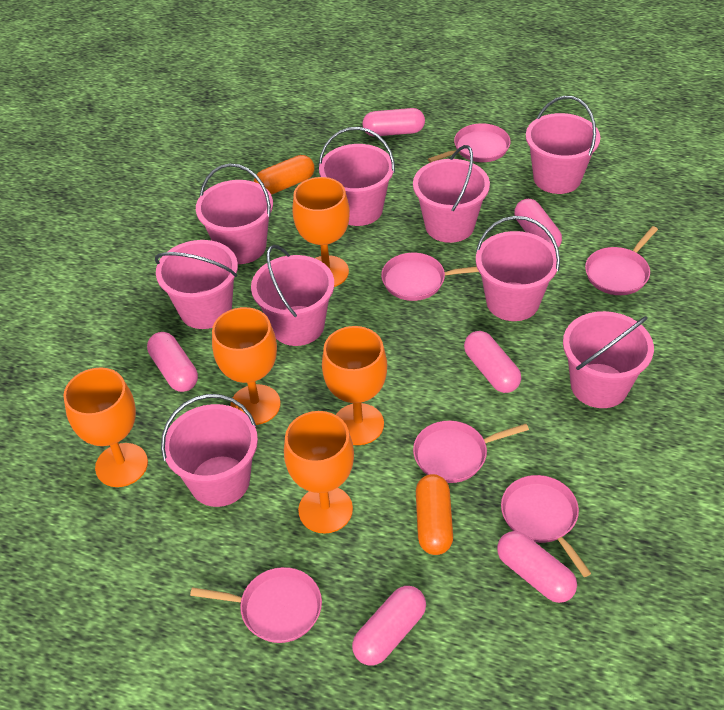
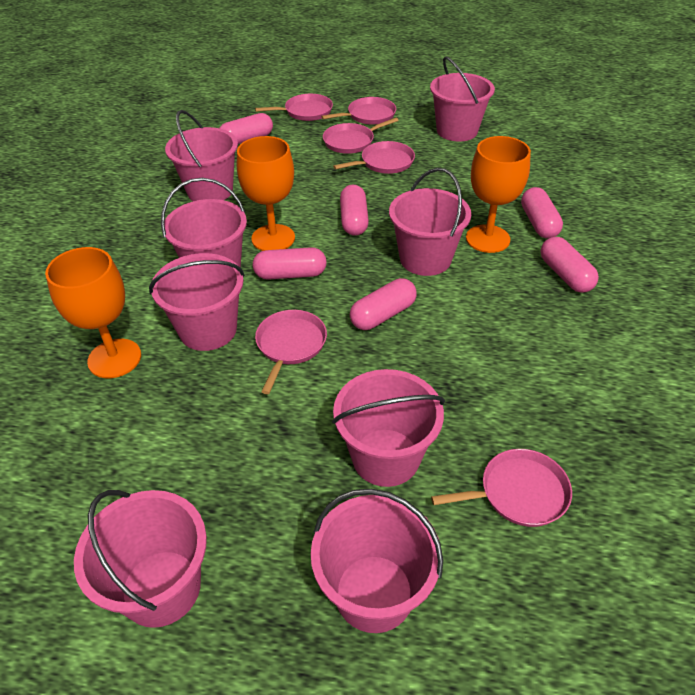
orange capsule: 2 -> 0
orange goblet: 5 -> 3
pink bucket: 9 -> 8

